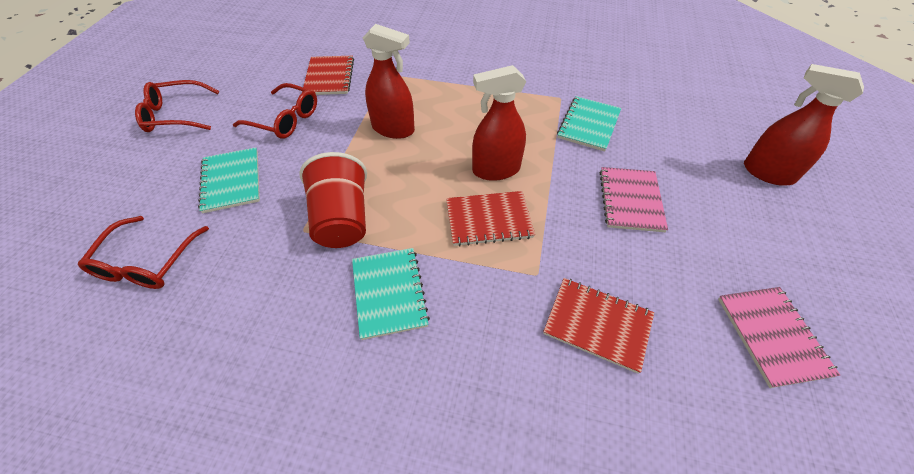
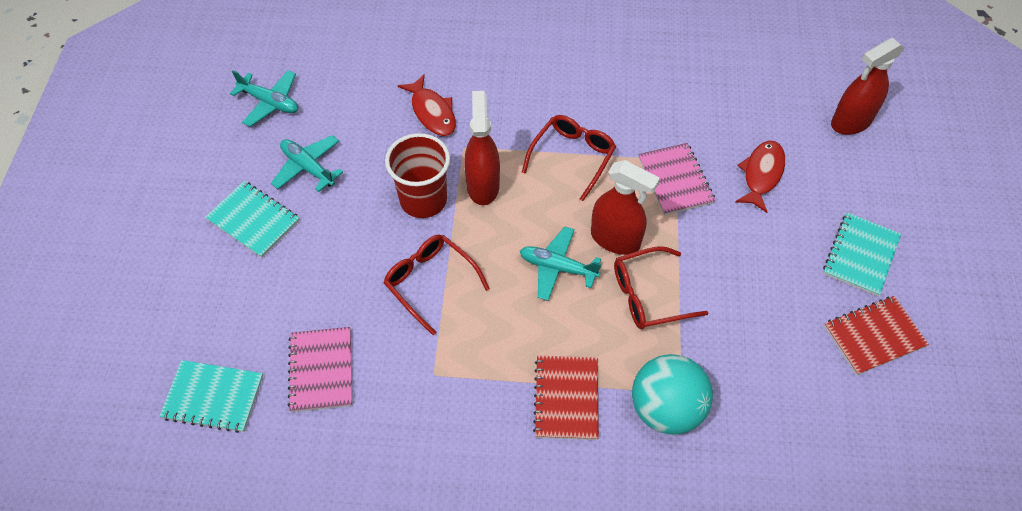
red fish: 0 -> 2
red notebook: 3 -> 2
turquoise ball: 0 -> 1
turquoise plane: 0 -> 3

